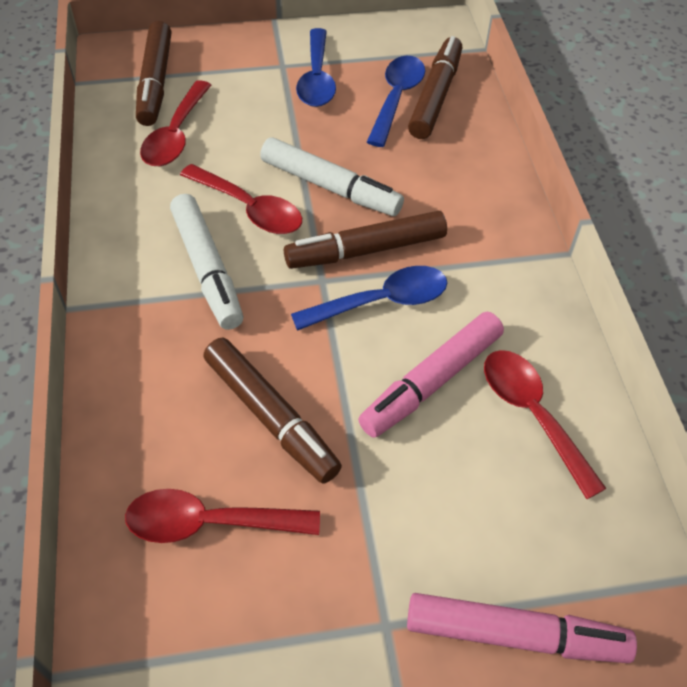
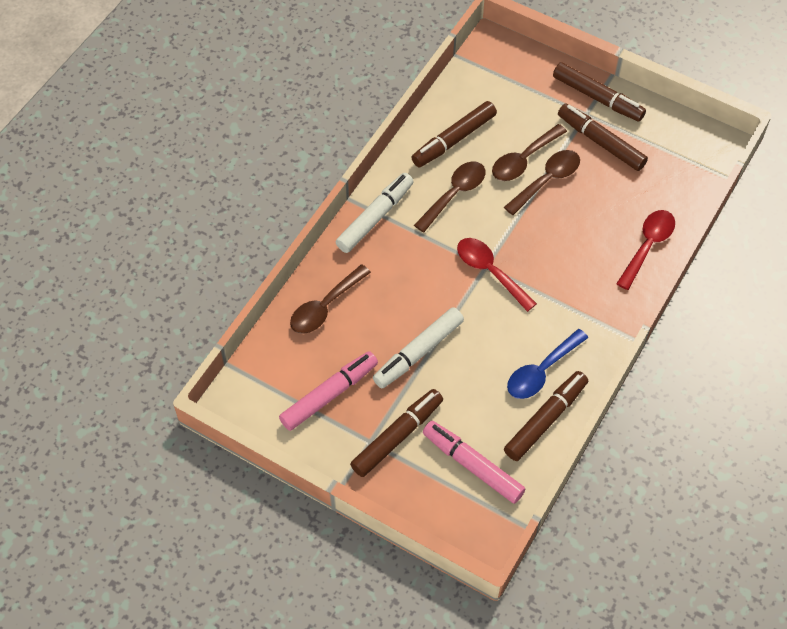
blue spoon: 3 -> 1
brown marker: 4 -> 5
brown spoon: 0 -> 4
red spoon: 4 -> 2

